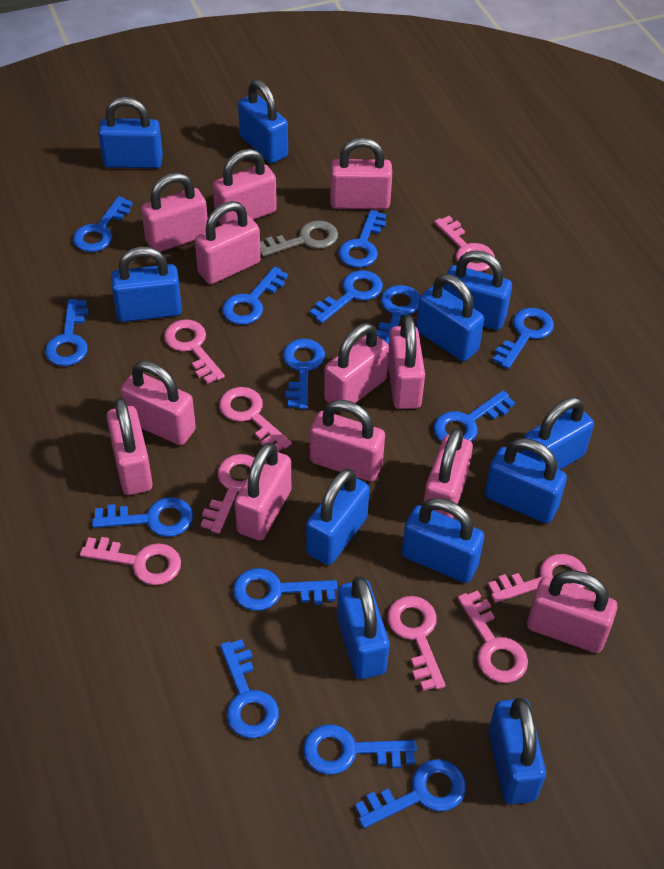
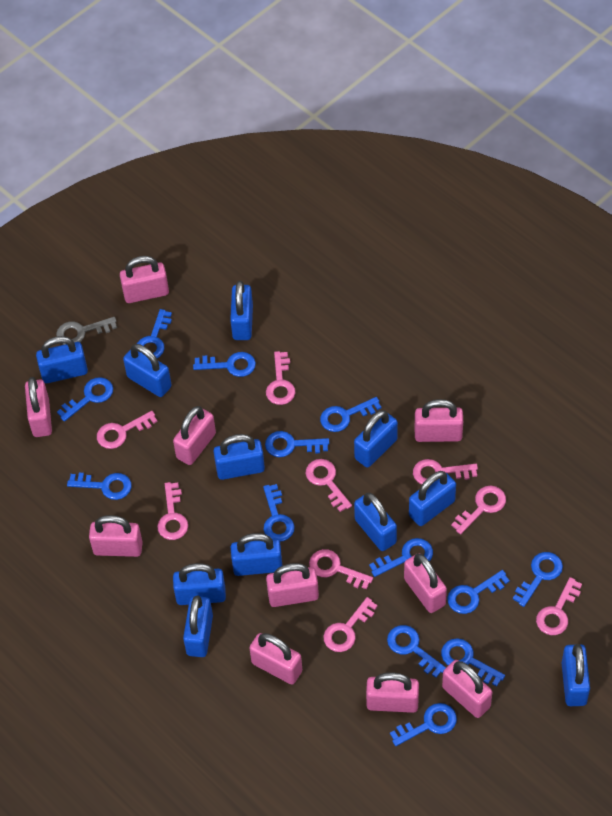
blue key: 14 -> 13
pink key: 8 -> 9
pink padlock: 12 -> 10

